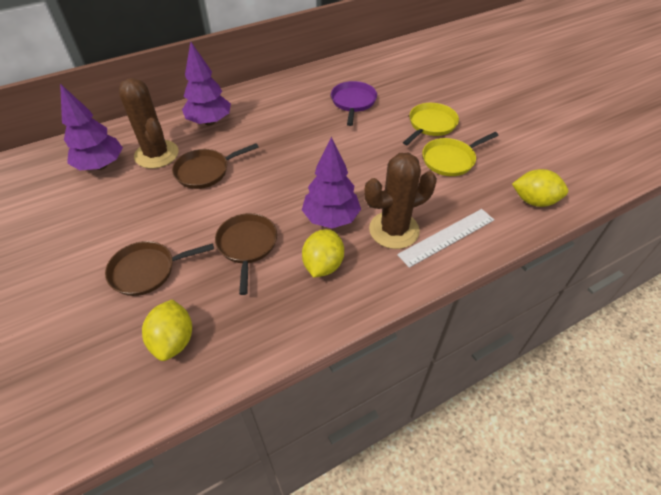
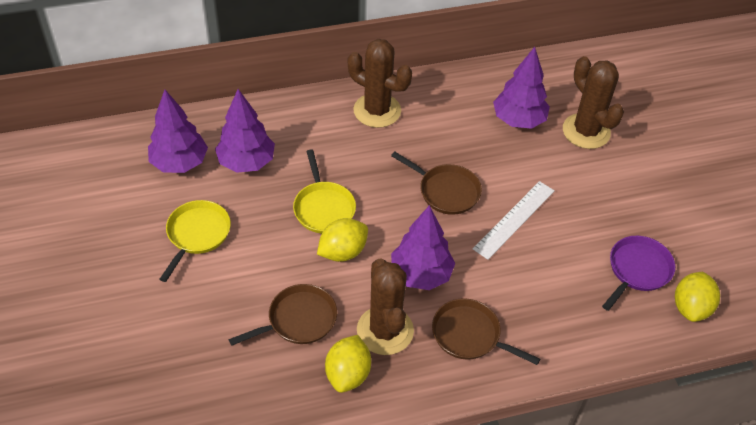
brown cactus: 2 -> 3
purple tree: 3 -> 4

